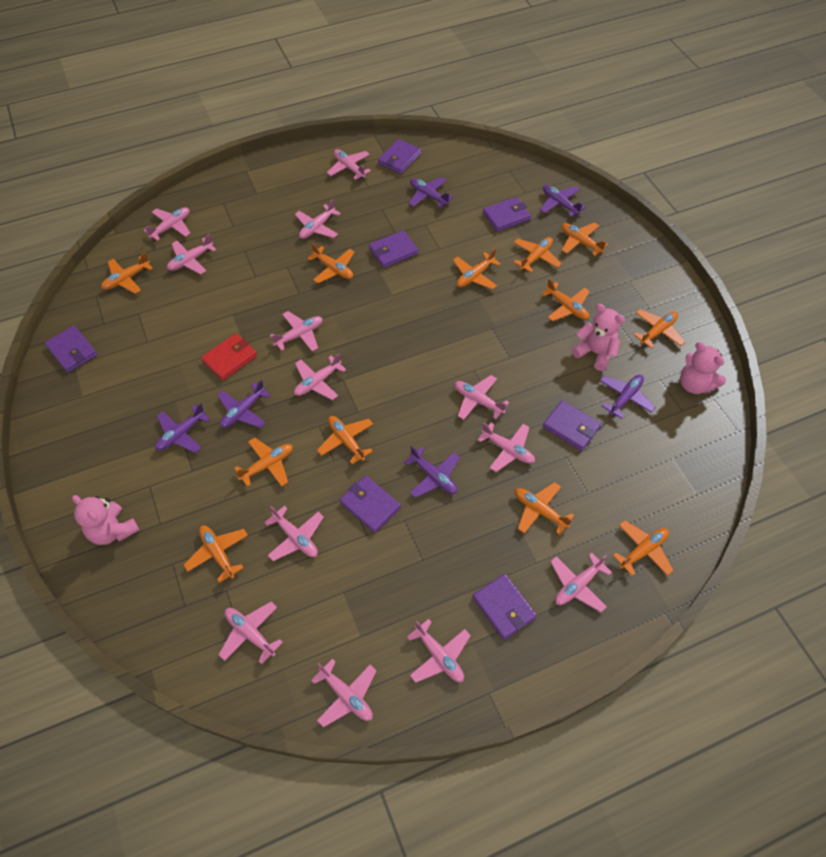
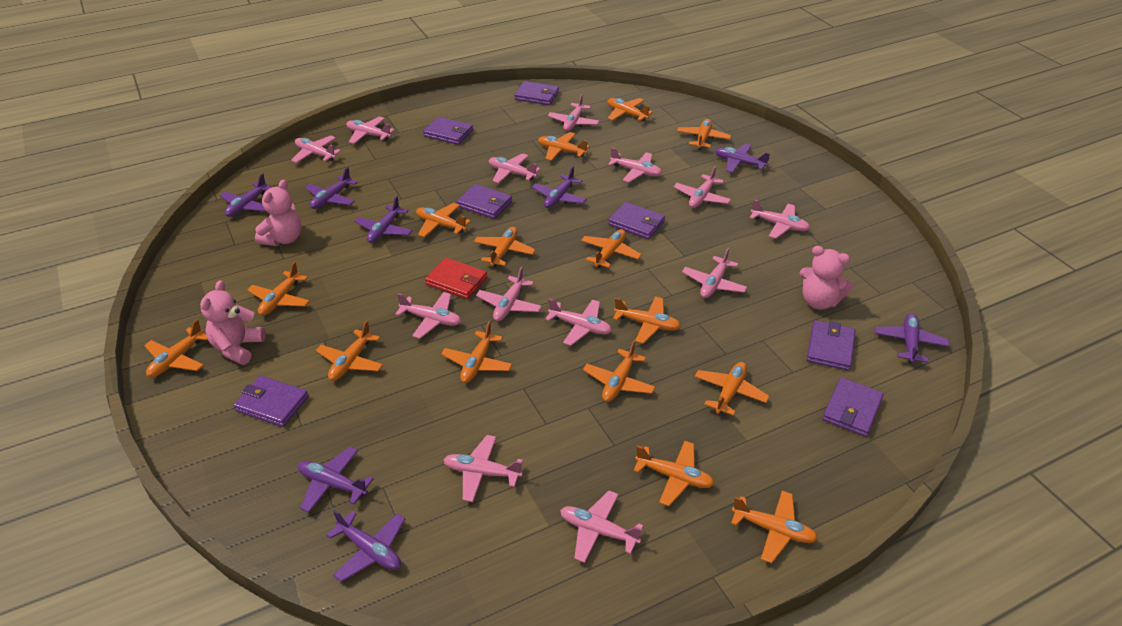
orange plane: 12 -> 15
purple plane: 6 -> 8

